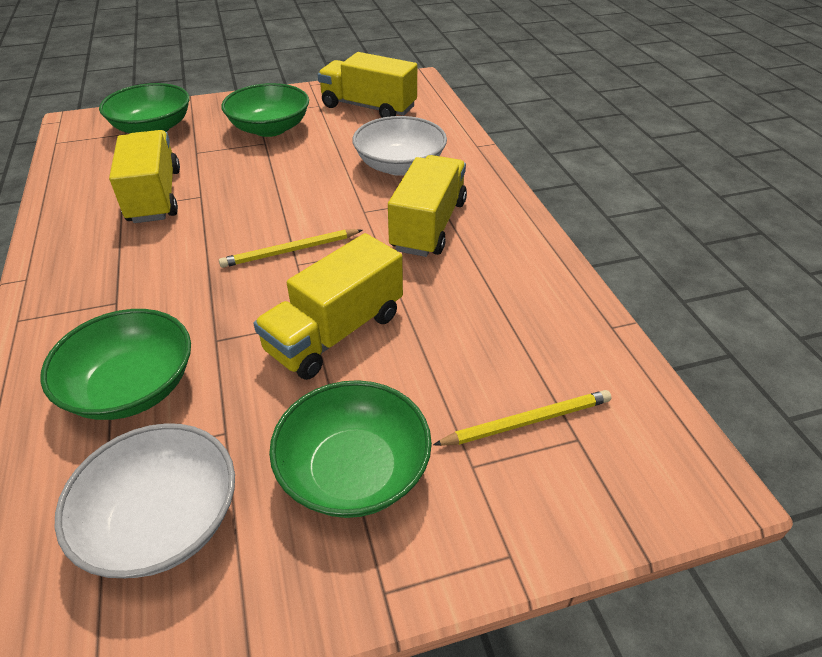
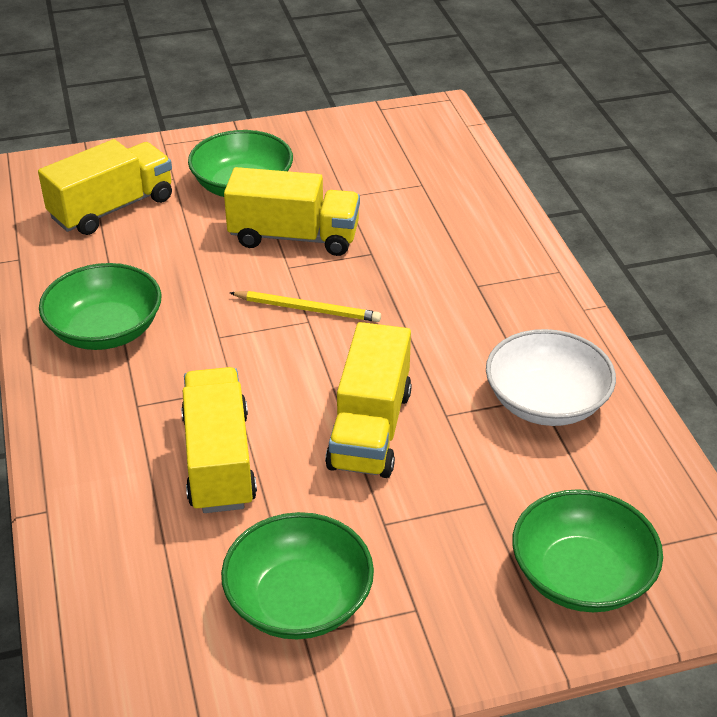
white bowl: 2 -> 1
yellow pencil: 2 -> 1

